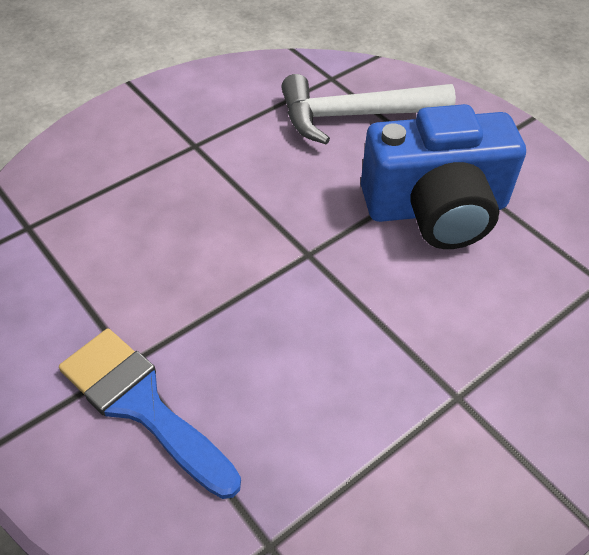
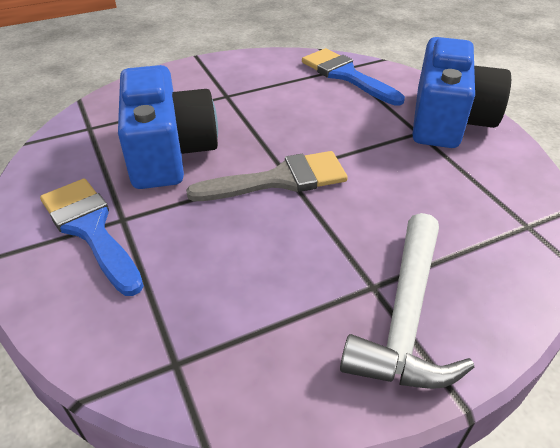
blue brush: 1 -> 2
blue camera: 1 -> 2
grey brush: 0 -> 1

